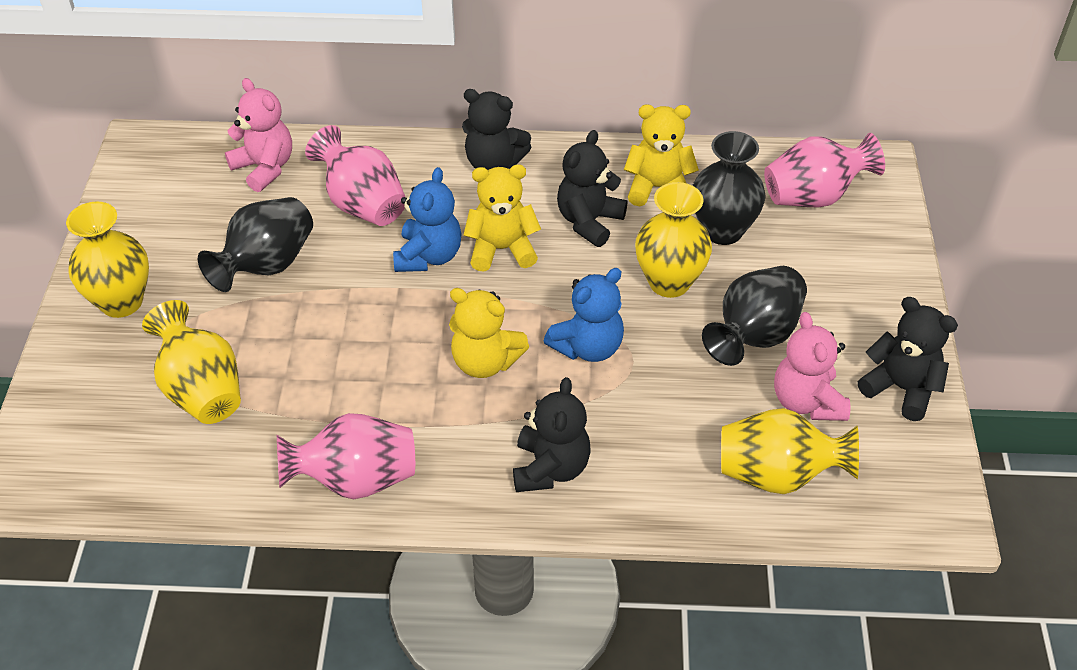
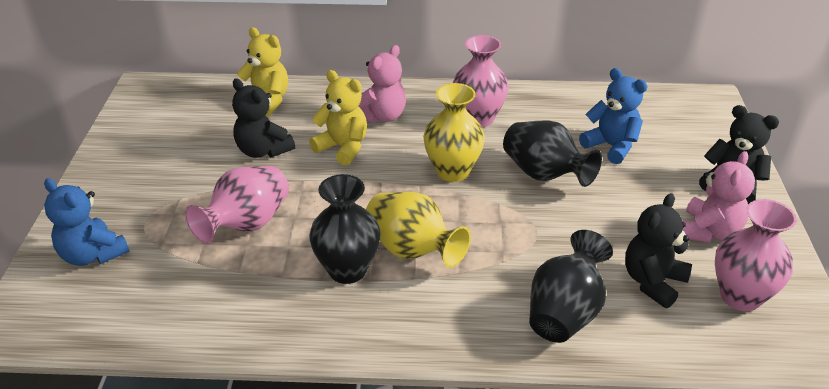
black teddy bear: 4 -> 3
yellow teddy bear: 3 -> 2
yellow vase: 4 -> 2

